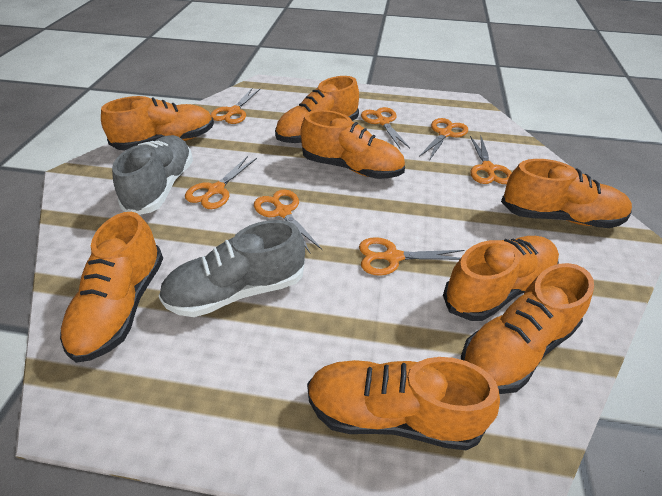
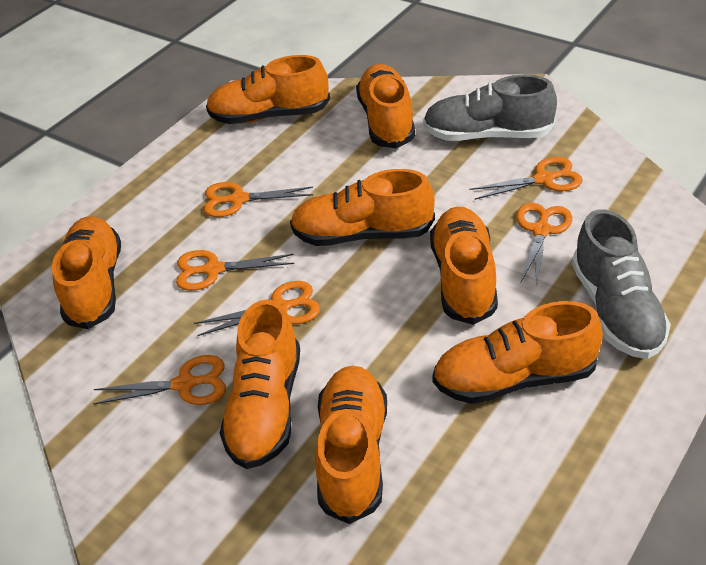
orange scissors: 7 -> 6

